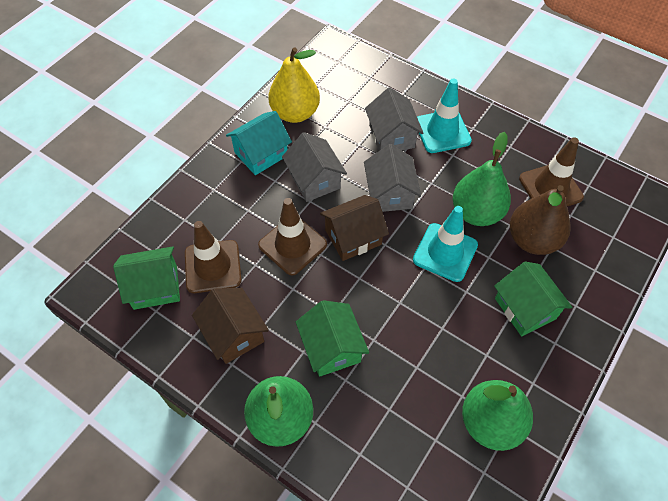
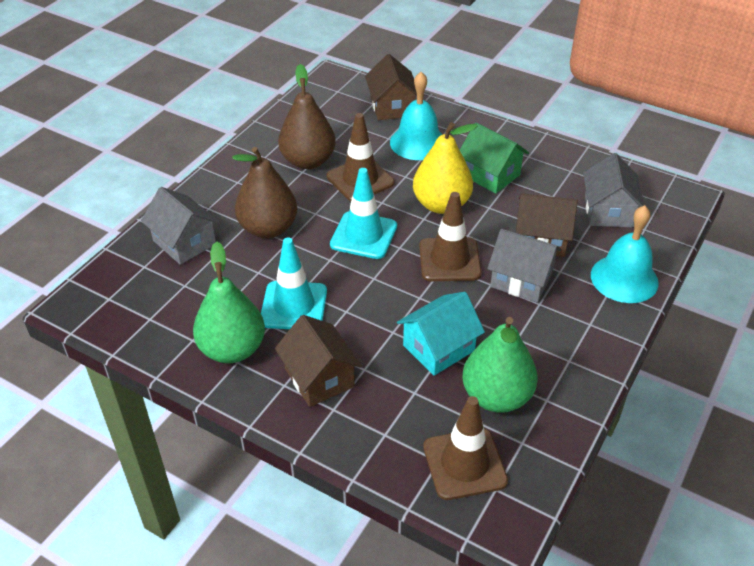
brown house: 2 -> 3
brown pear: 1 -> 2
green house: 3 -> 1
green pear: 3 -> 2
turquoise bell: 0 -> 2

